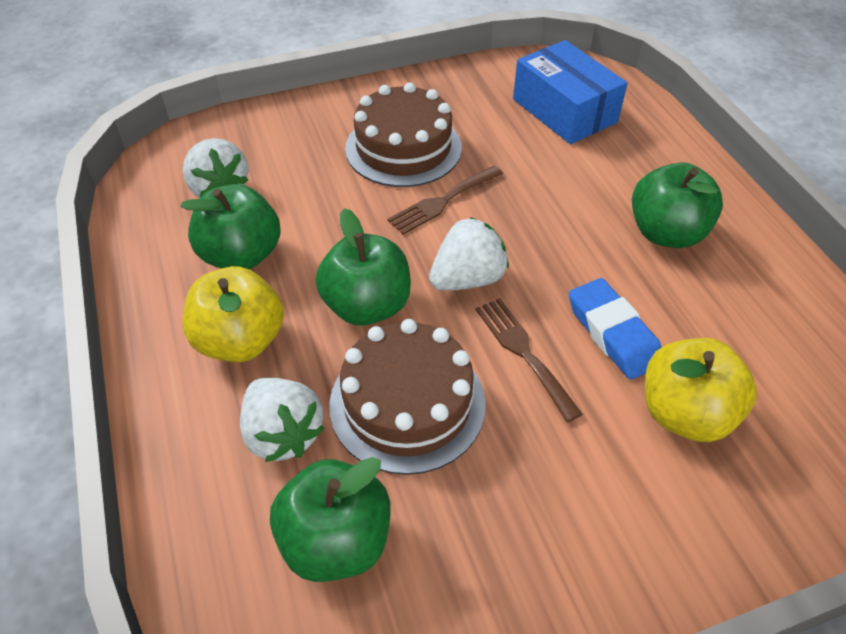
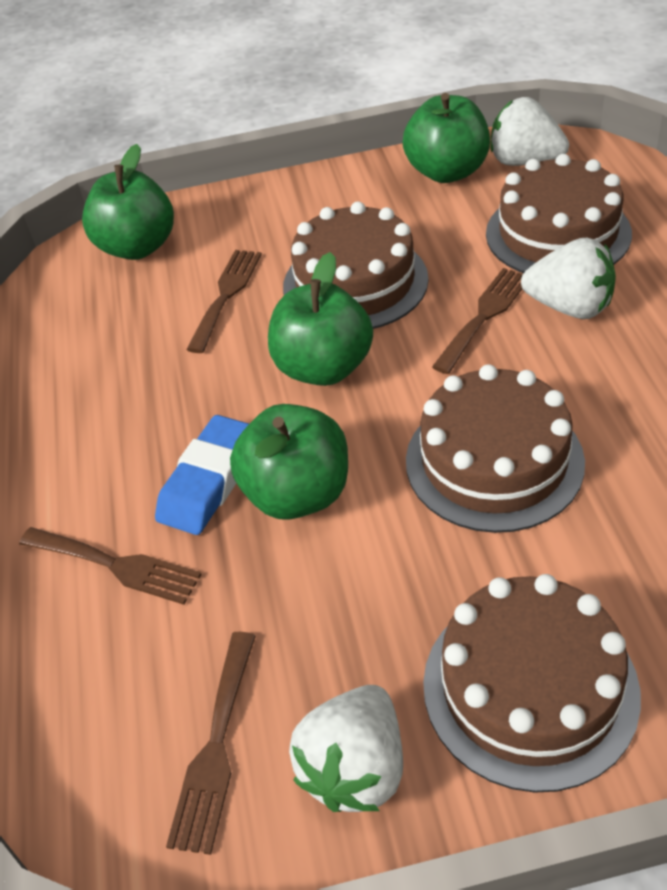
blue box: 1 -> 0
brown cake: 2 -> 4
brown fork: 2 -> 4
yellow apple: 2 -> 0

